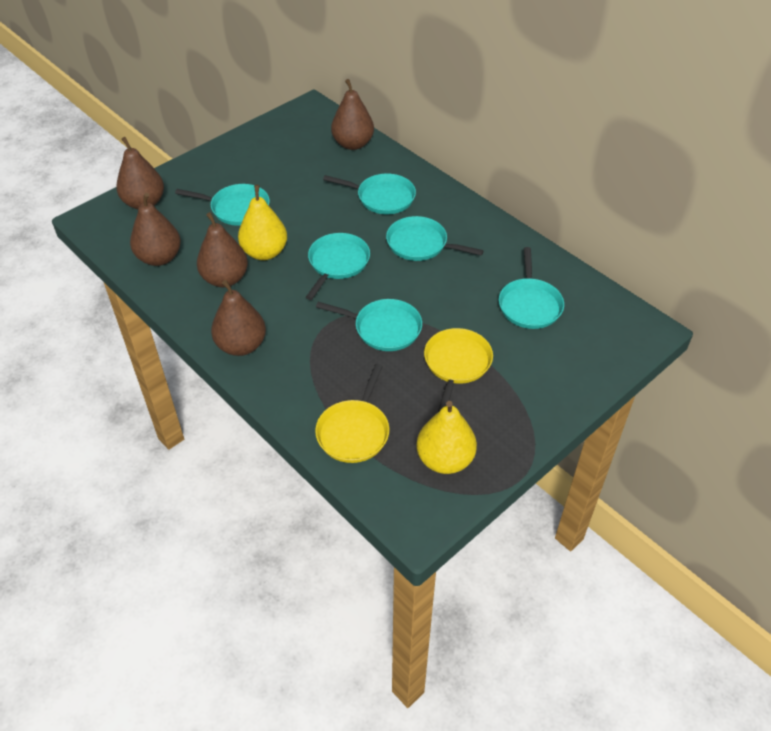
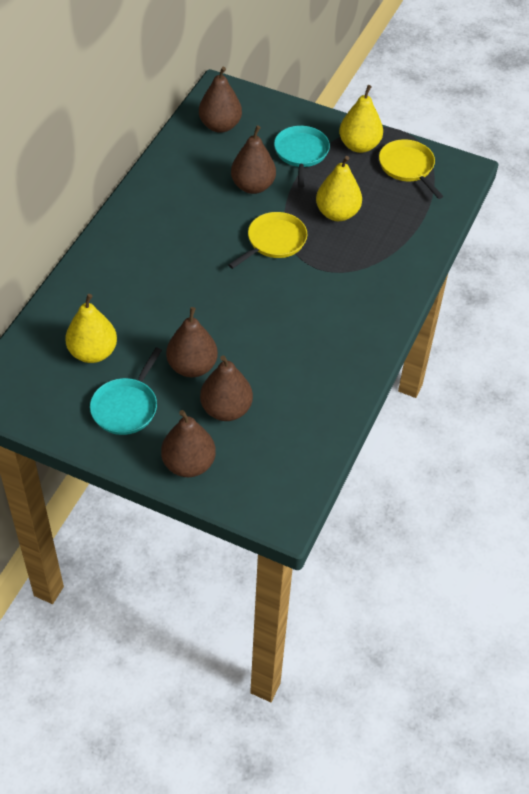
turquoise pan: 6 -> 2
yellow pear: 2 -> 3

